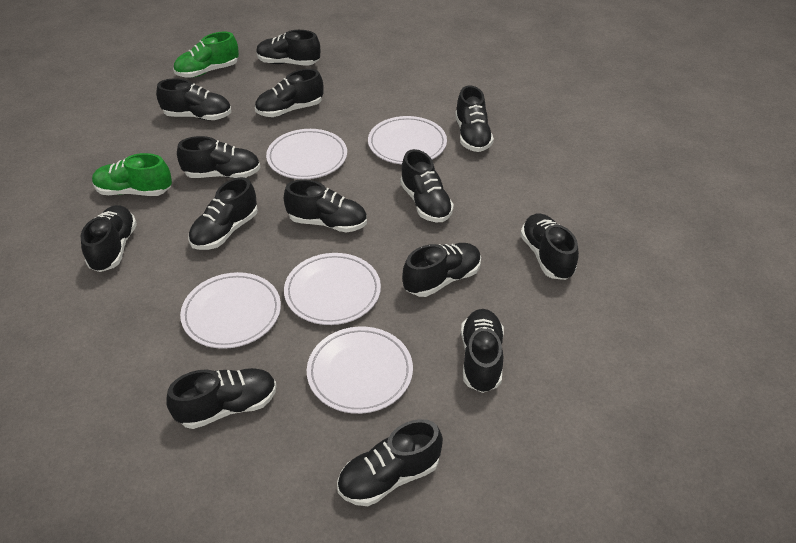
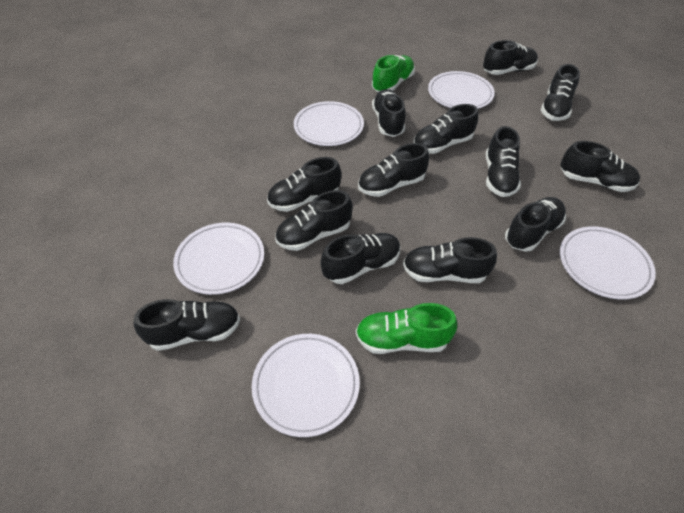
black shoe: 14 -> 13

